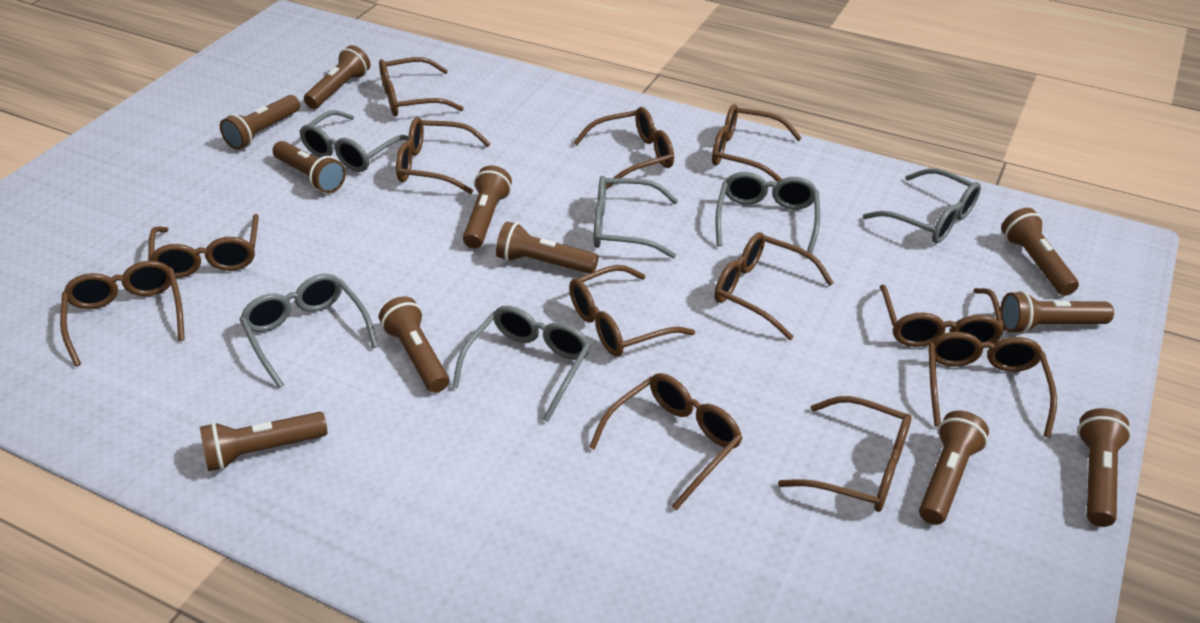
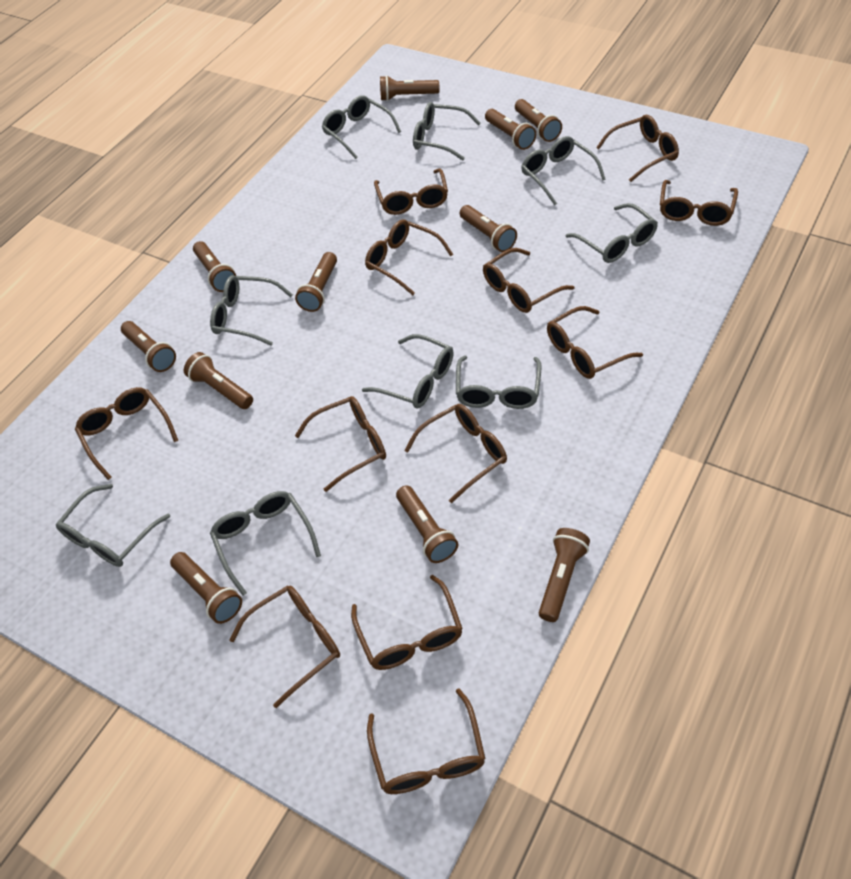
grey glasses: 6 -> 9

